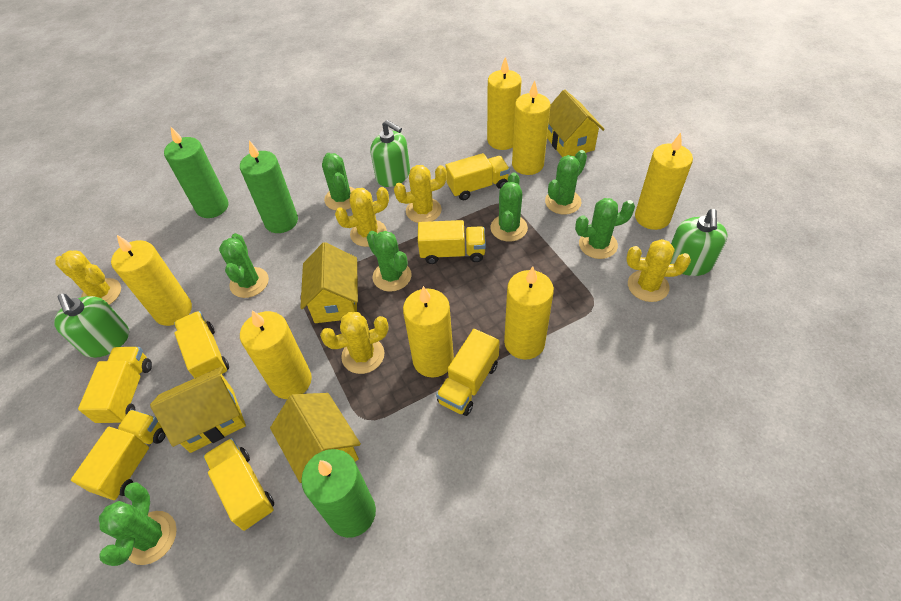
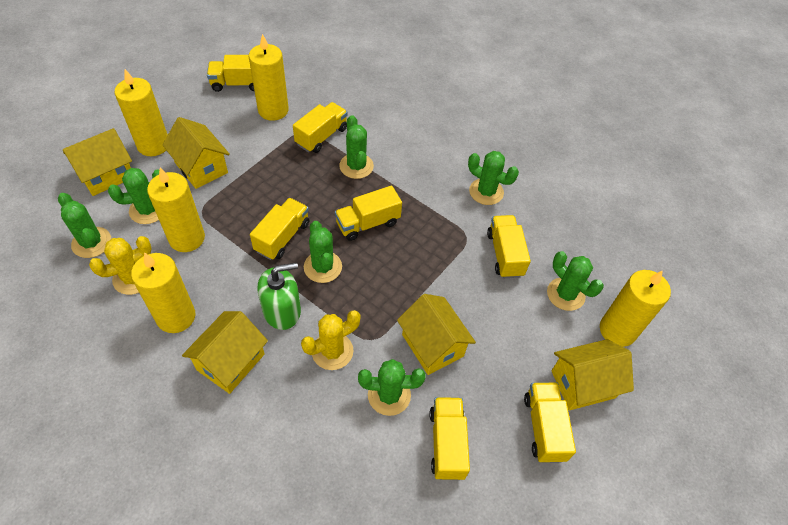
green candle: 3 -> 0
green soap dispenser: 3 -> 1
yellow cactus: 5 -> 2
yellow candle: 7 -> 5
yellow house: 4 -> 5

